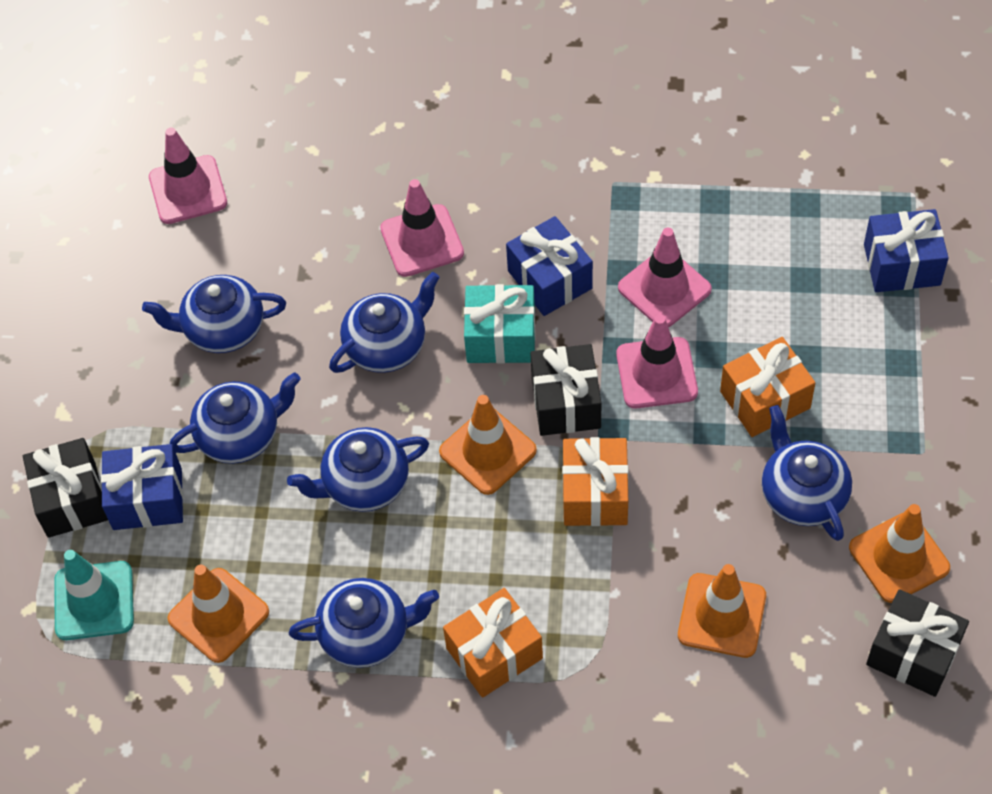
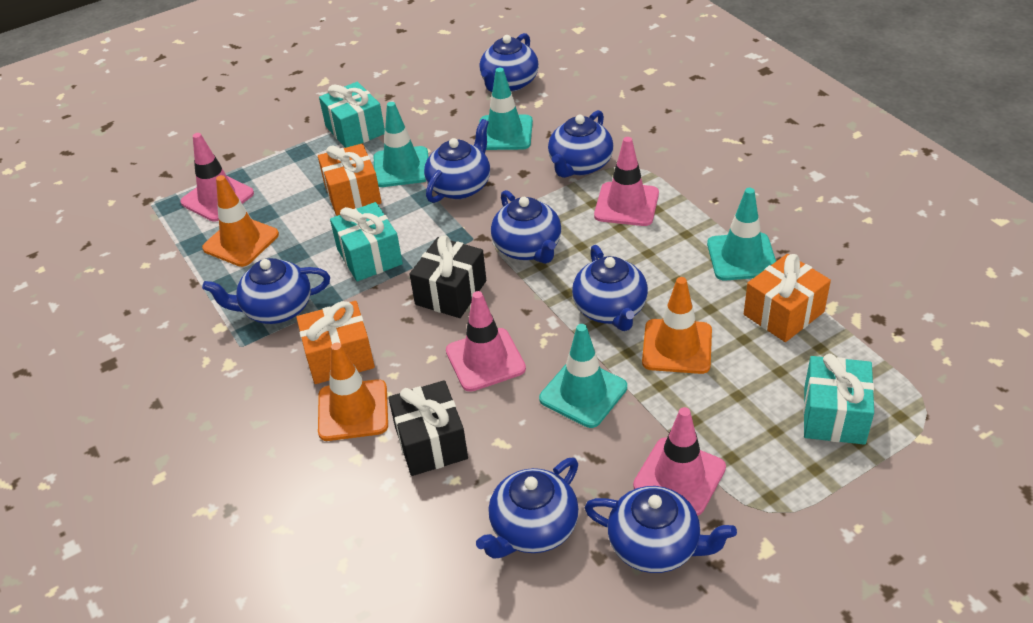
black gift: 3 -> 2
blue gift: 3 -> 0
blue teapot: 6 -> 8
orange traffic cone: 4 -> 3
turquoise gift: 1 -> 3
turquoise traffic cone: 1 -> 4

